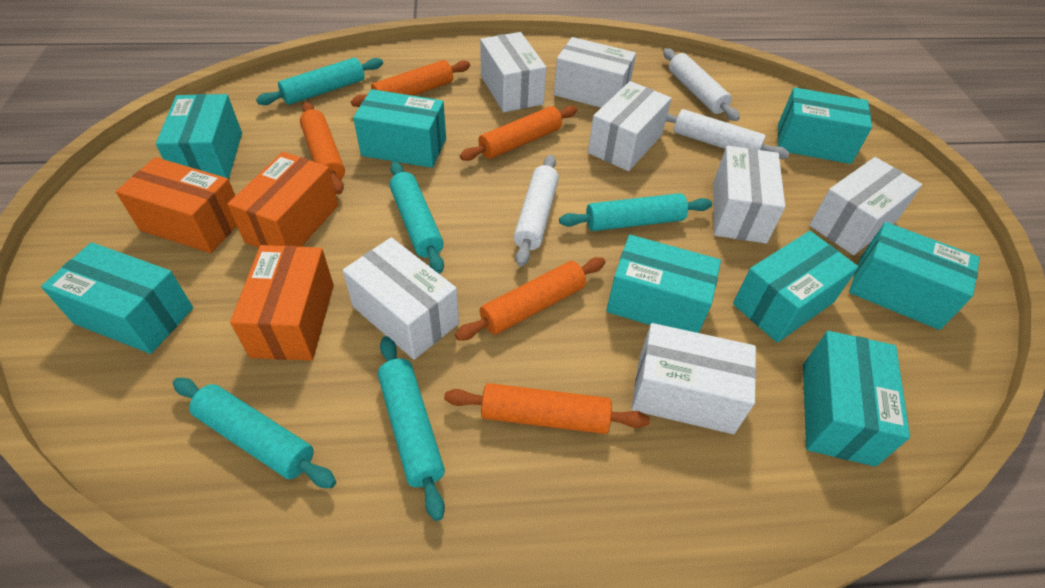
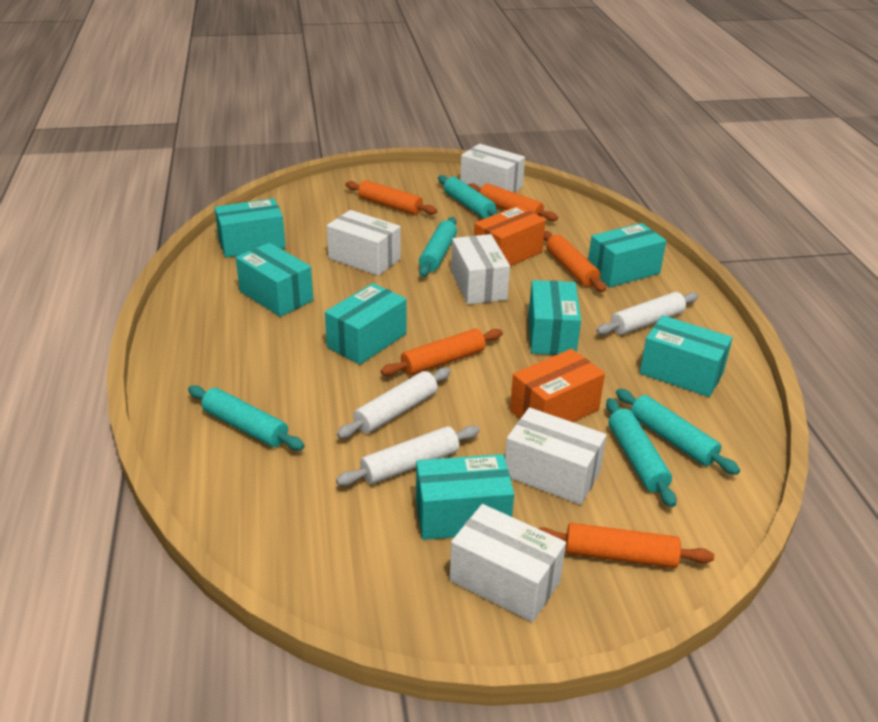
orange box: 3 -> 2
turquoise box: 8 -> 7
white box: 7 -> 5

